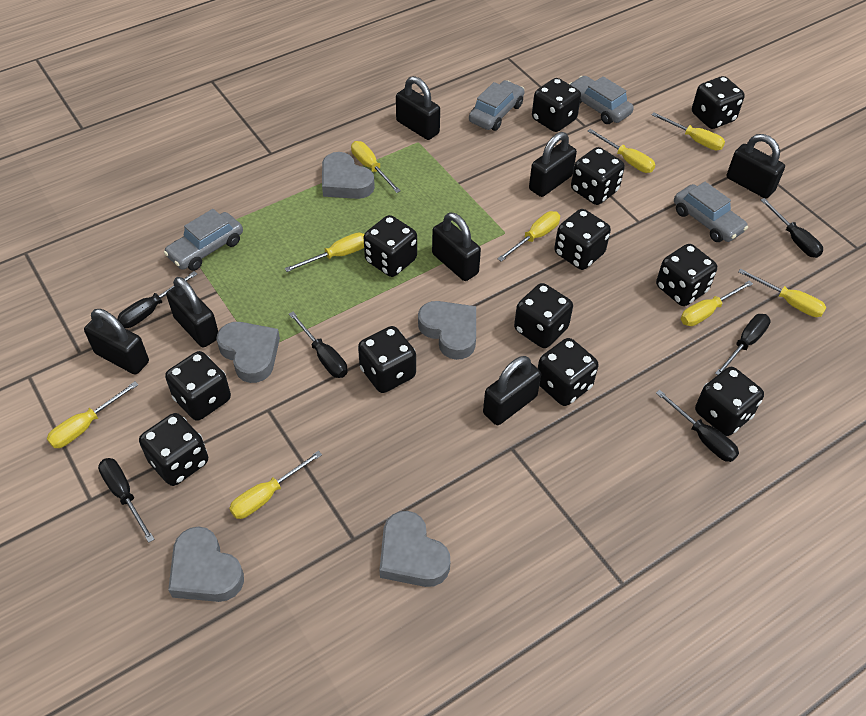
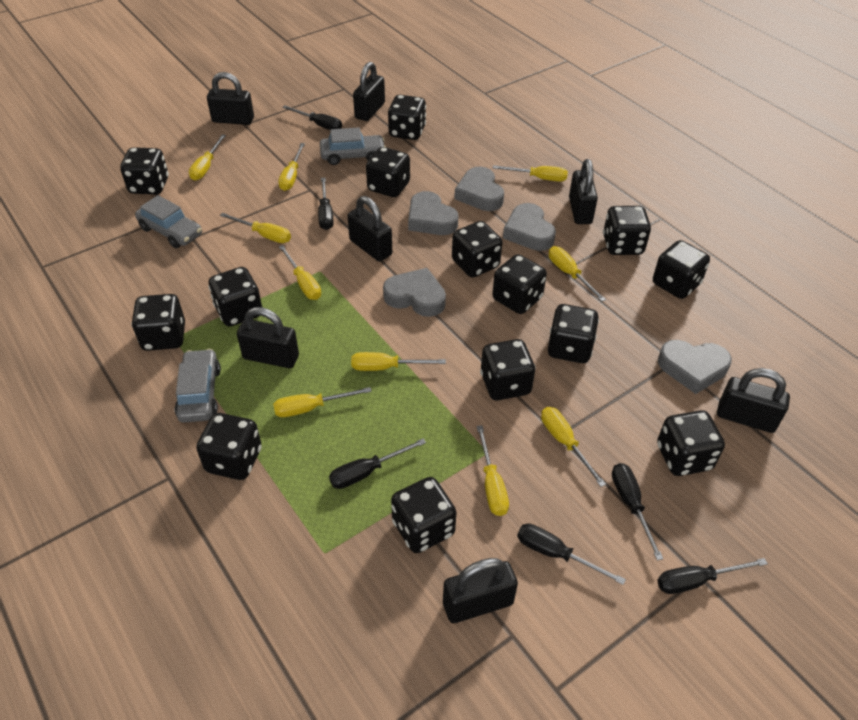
black dice: 12 -> 14
grey car: 4 -> 3
yellow screwdriver: 9 -> 10

